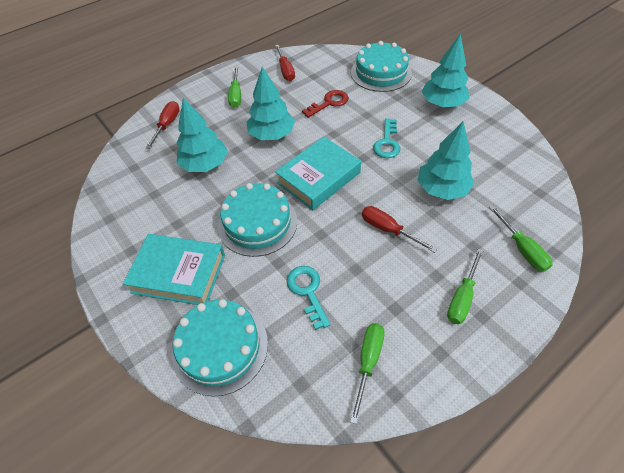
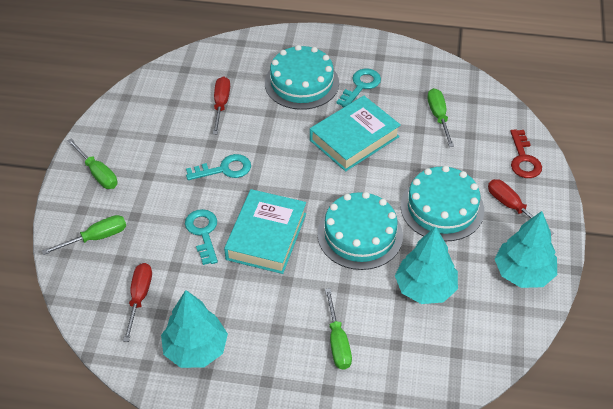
turquoise key: 2 -> 3
turquoise tree: 4 -> 3

